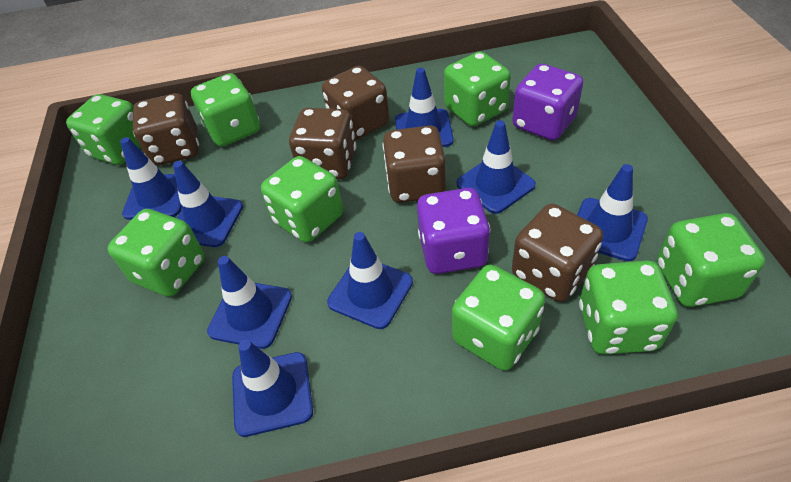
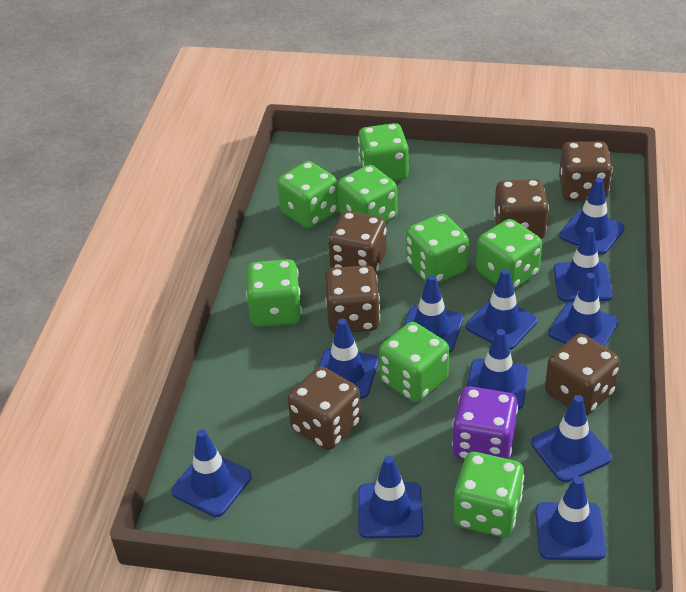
blue traffic cone: 8 -> 11
brown dice: 5 -> 6
purple dice: 2 -> 1

